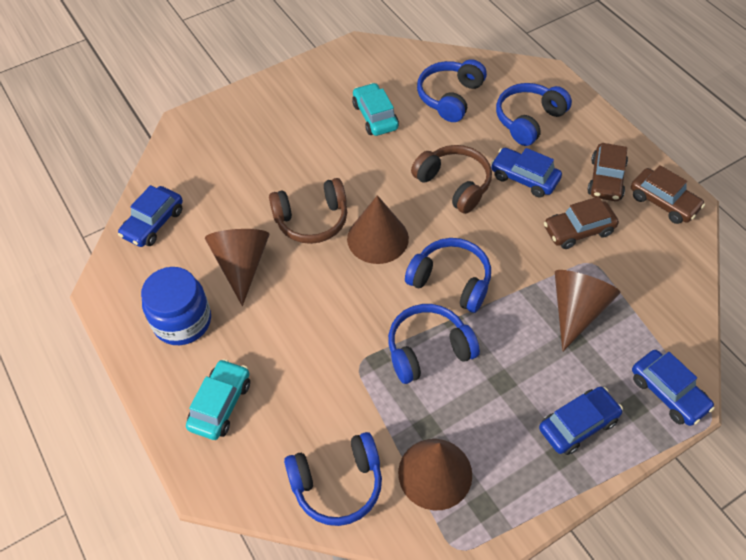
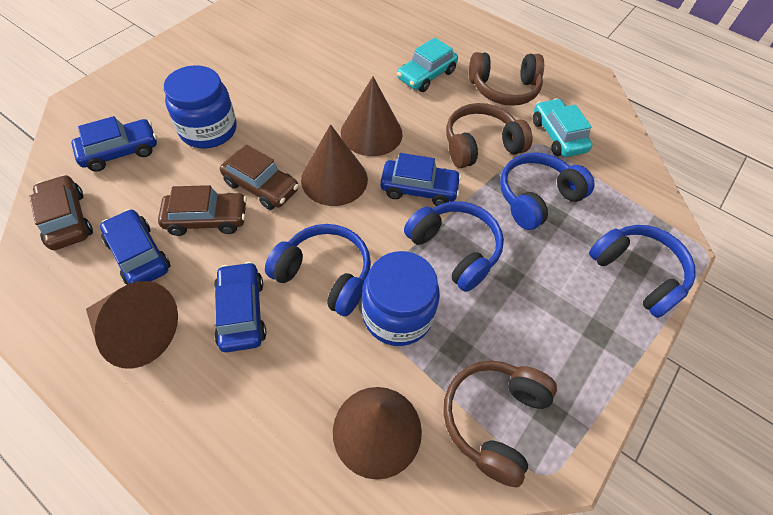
blue headphones: 5 -> 4
blue jar: 1 -> 2
brown headphones: 2 -> 3

